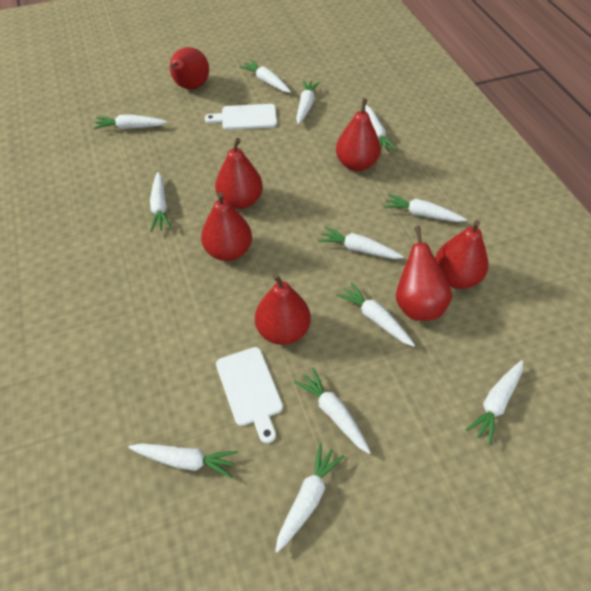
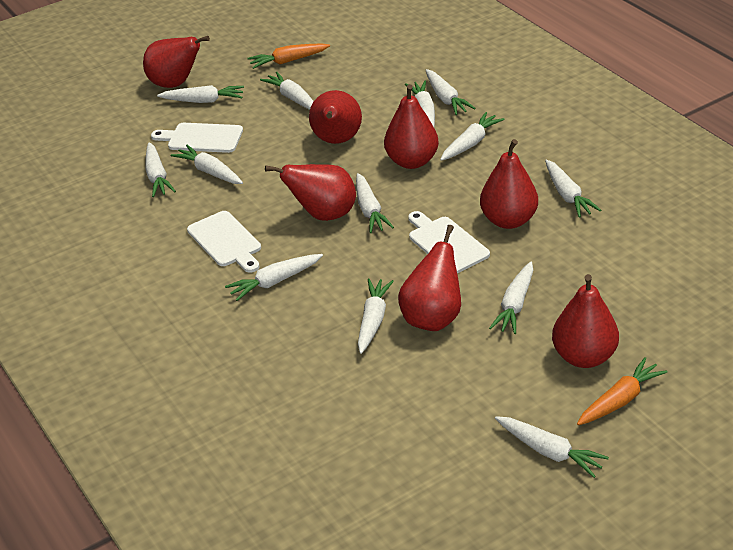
orange carrot: 0 -> 2
white carrot: 12 -> 13
white cutting board: 2 -> 3

